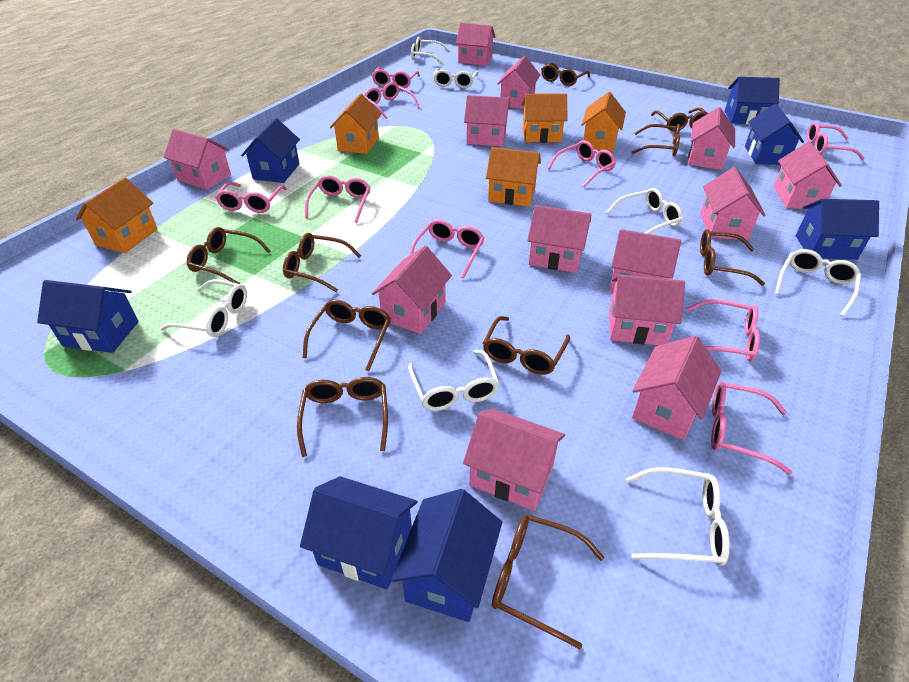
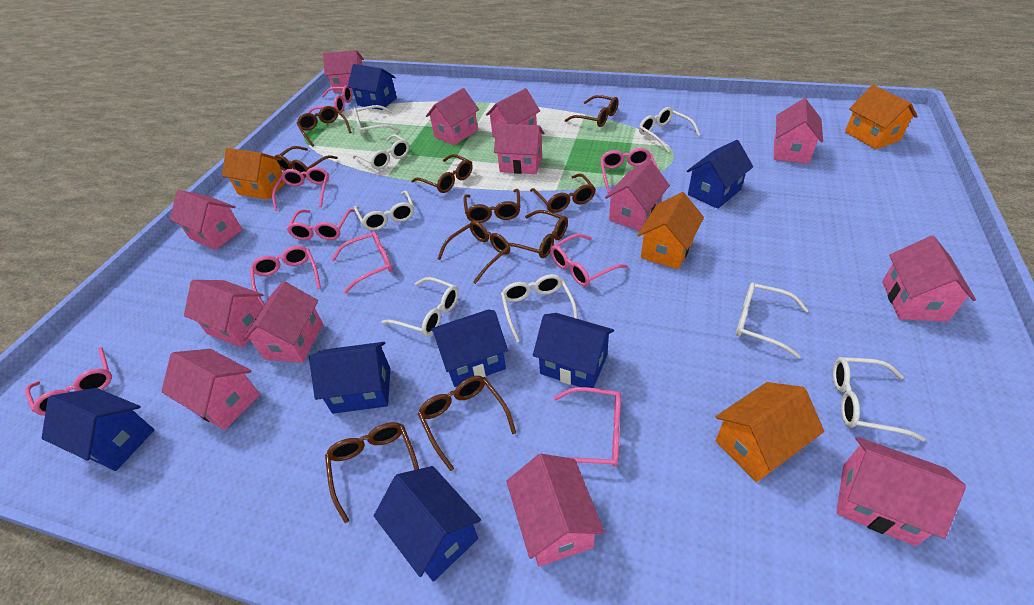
orange house: 5 -> 4
white glasses: 7 -> 8

